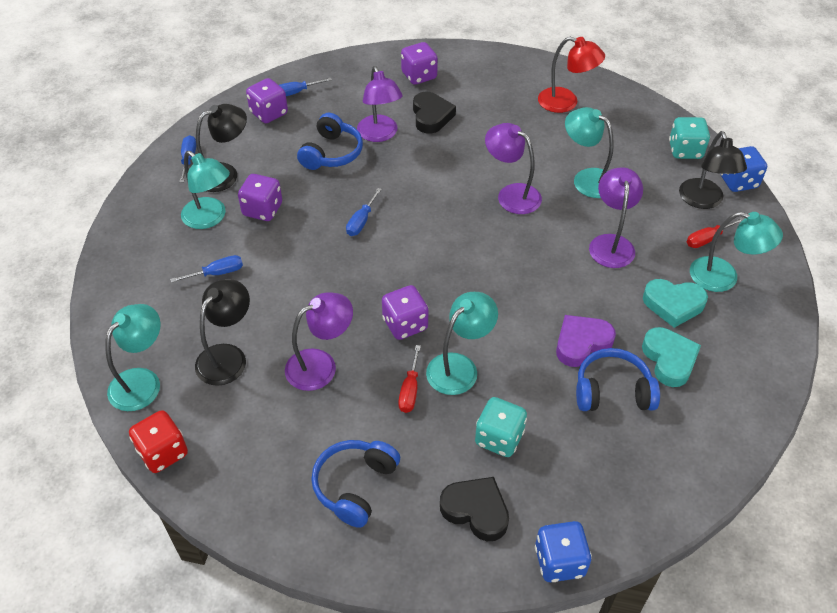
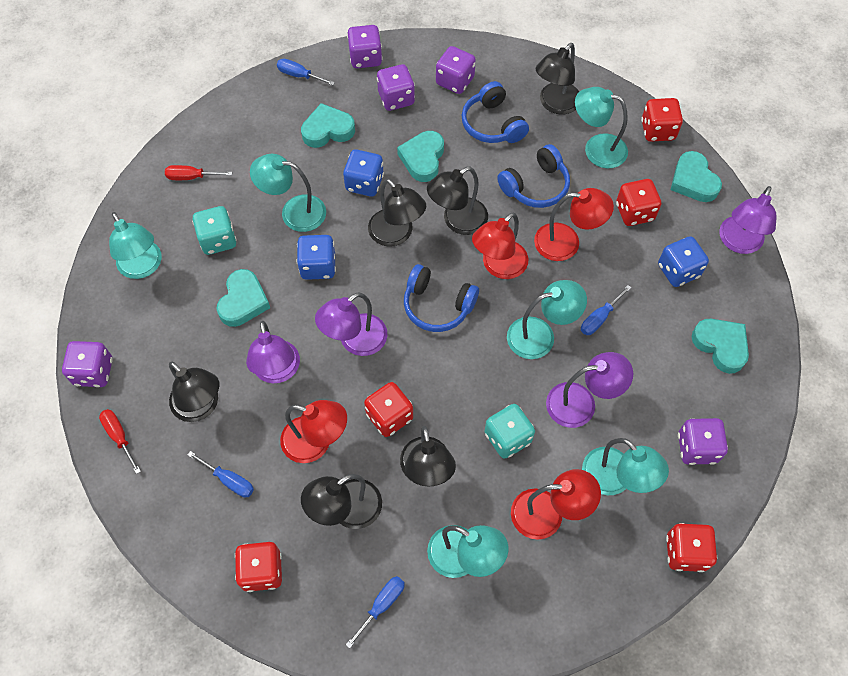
black heart: 2 -> 0
black lamp: 3 -> 6
blue dice: 2 -> 3
purple dice: 4 -> 5
purple heart: 1 -> 0
red dice: 1 -> 5
red lamp: 1 -> 4
turquoise heart: 2 -> 5
turquoise lamp: 5 -> 6

